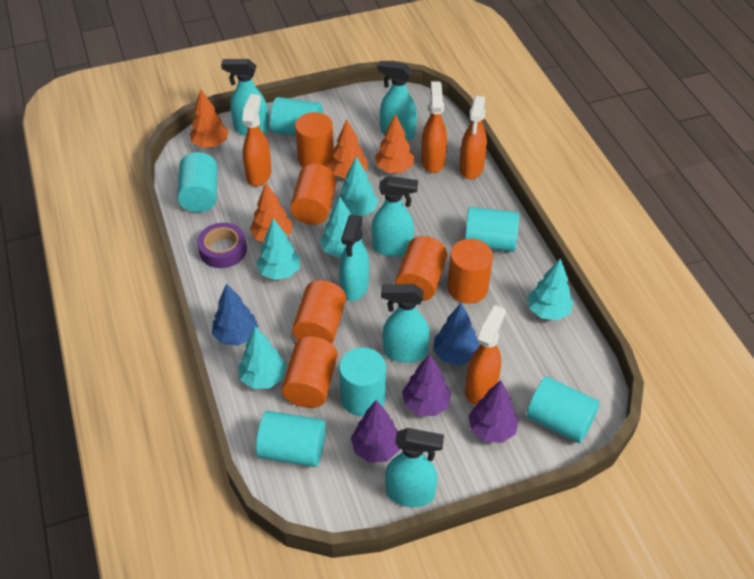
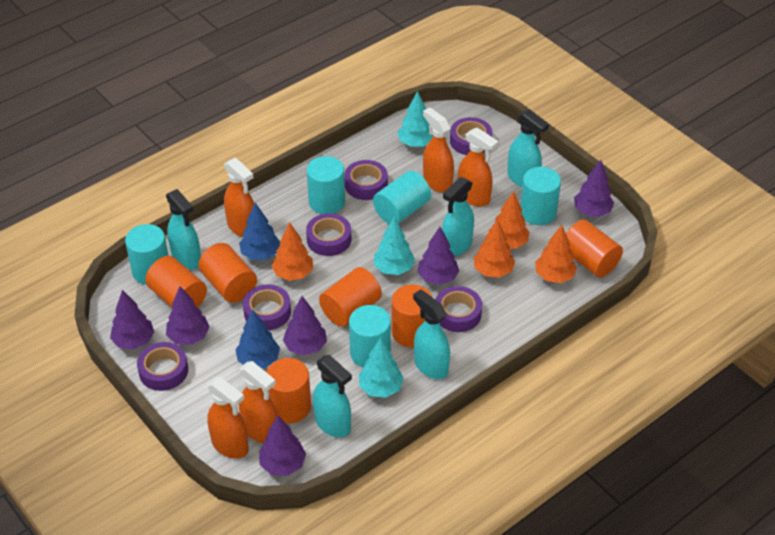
orange spray bottle: 4 -> 5
purple tape: 1 -> 6
purple tree: 3 -> 6
turquoise cylinder: 6 -> 5
turquoise spray bottle: 6 -> 5
turquoise tree: 5 -> 3

